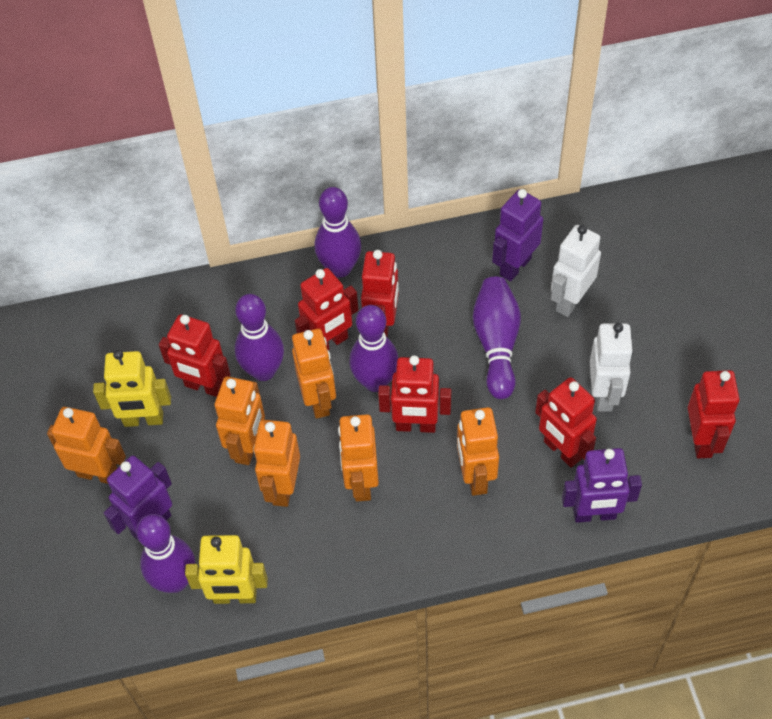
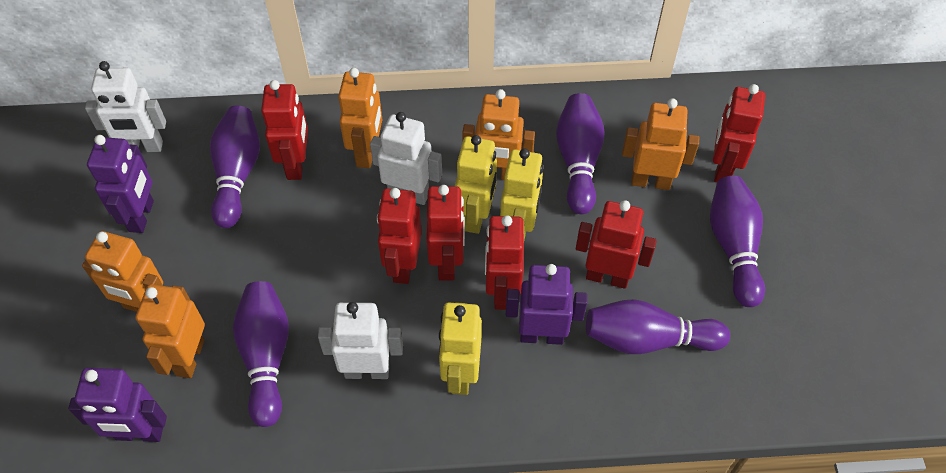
orange robot: 6 -> 5
white robot: 2 -> 3
yellow robot: 2 -> 3

